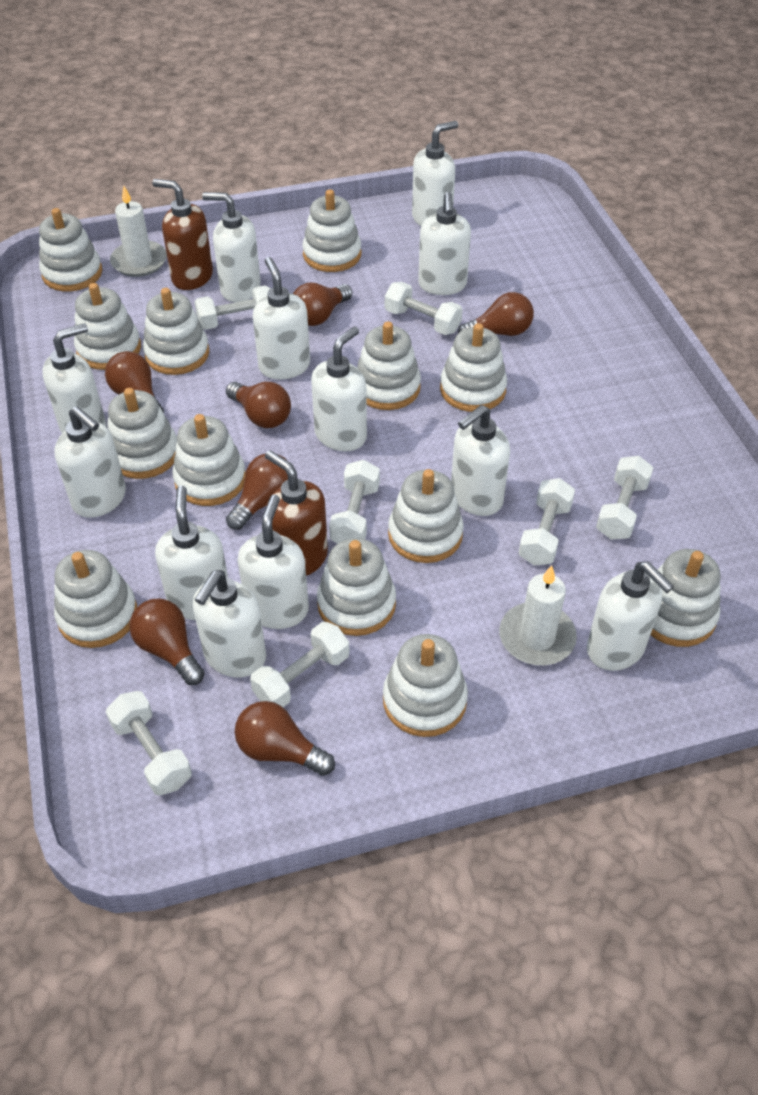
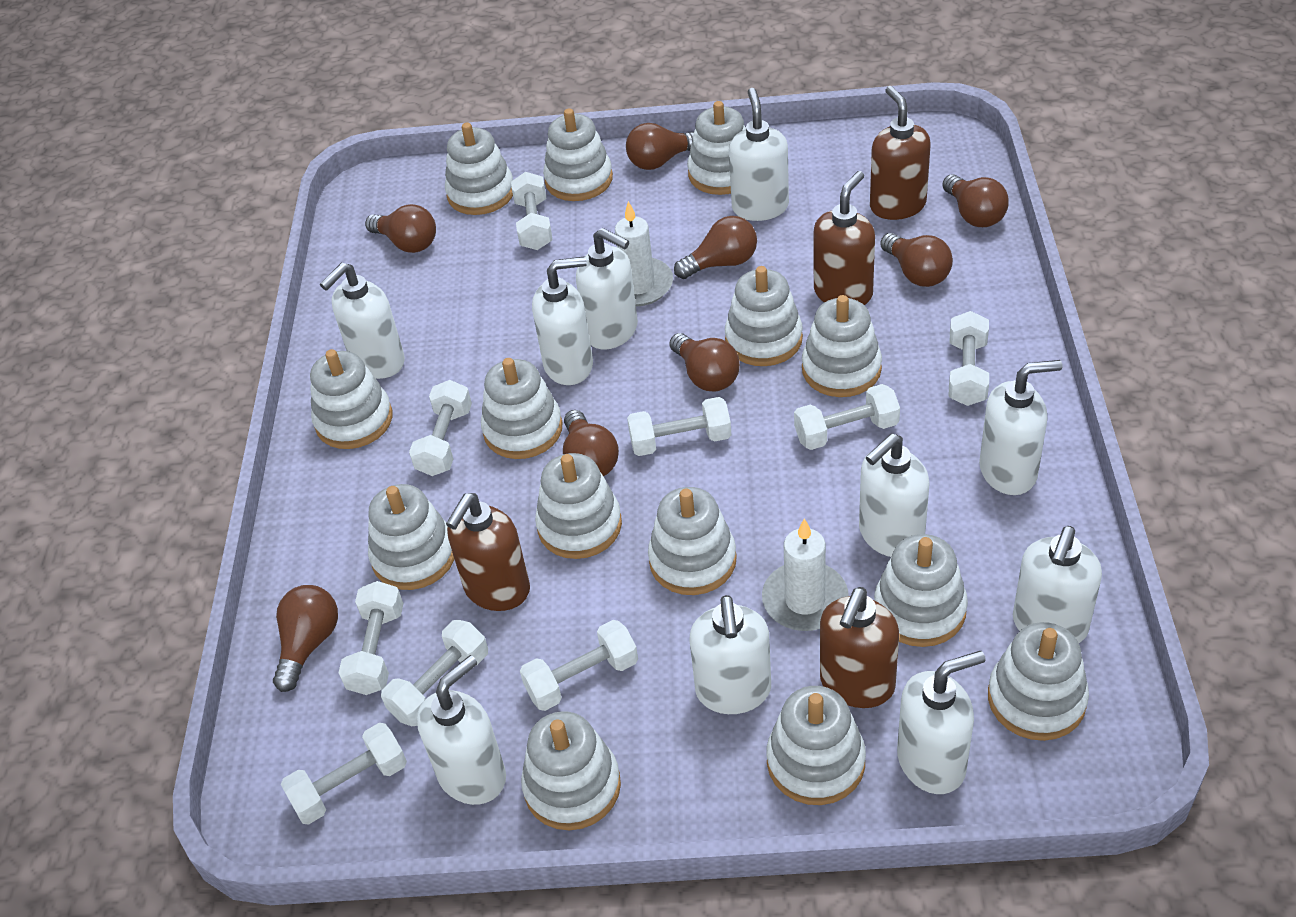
brown light bulb: 7 -> 8
brown soap dispenser: 2 -> 4
white dumbbell: 7 -> 9
white soap dispenser: 12 -> 10
white stacking toy: 13 -> 14

